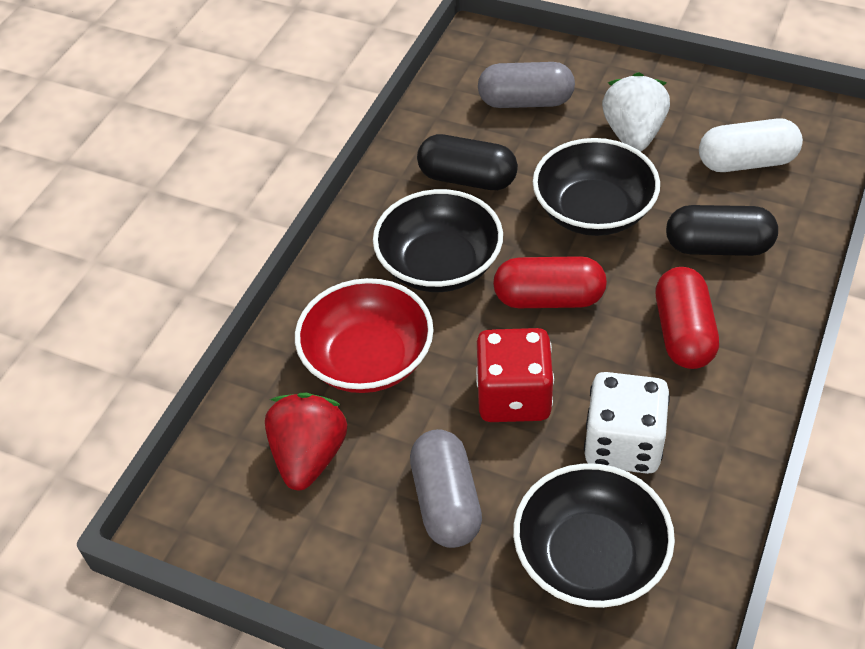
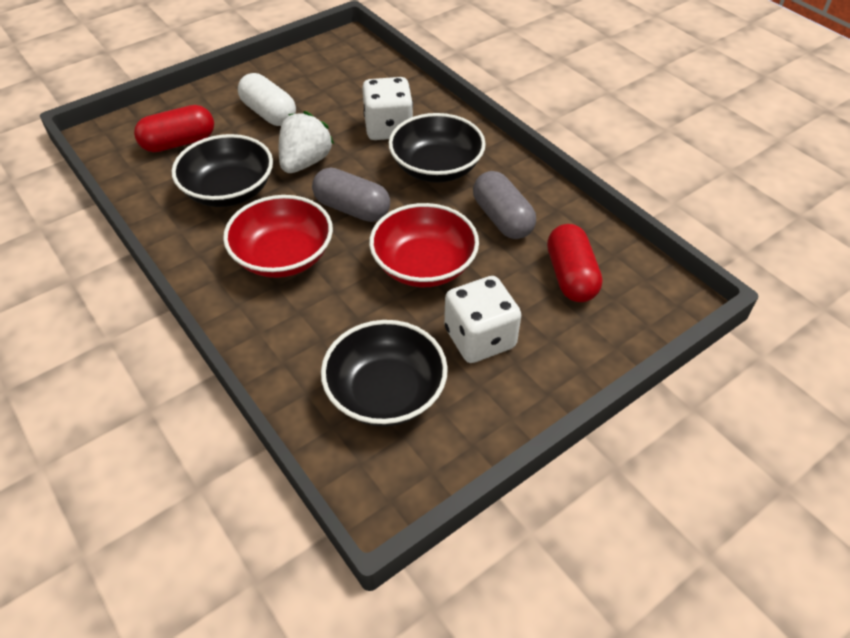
black capsule: 2 -> 0
red bowl: 1 -> 2
red dice: 1 -> 0
red strawberry: 1 -> 0
white dice: 1 -> 2

